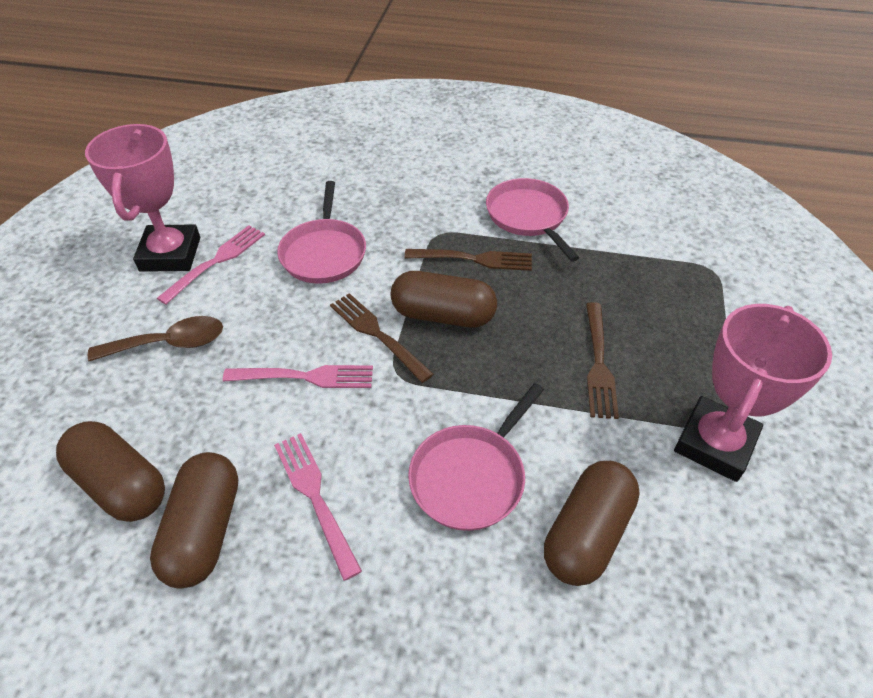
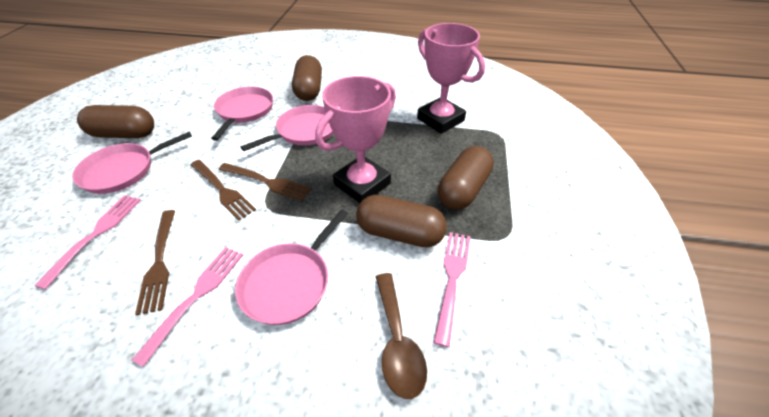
pink pan: 3 -> 4

